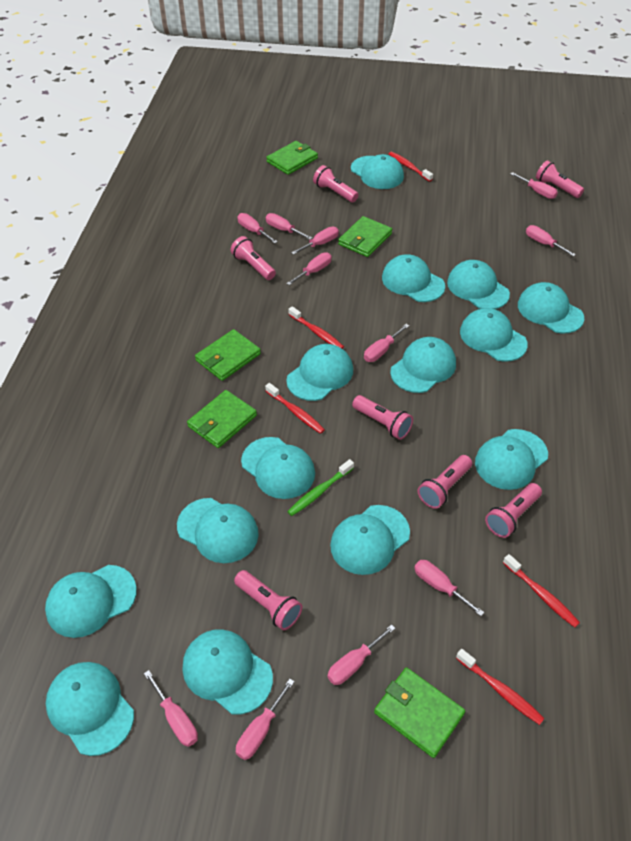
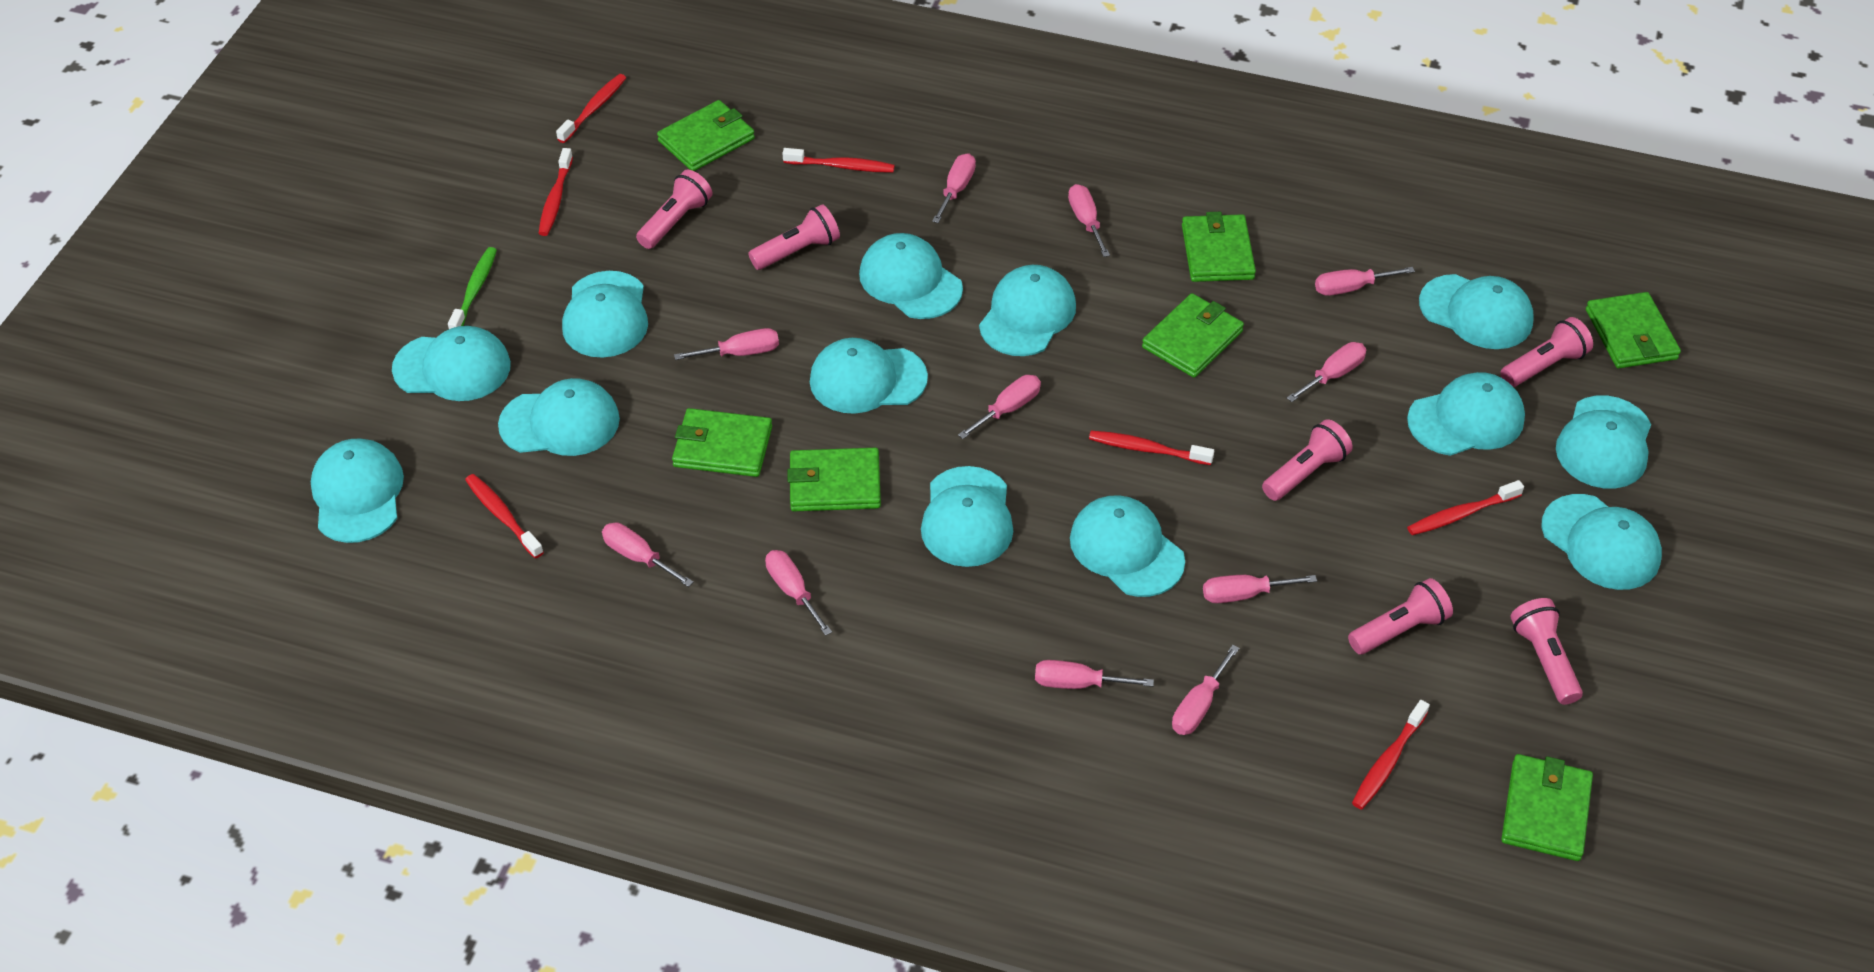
green wallet: 5 -> 7
pink flashlight: 7 -> 6
red toothbrush: 5 -> 7
turquoise cap: 14 -> 13

